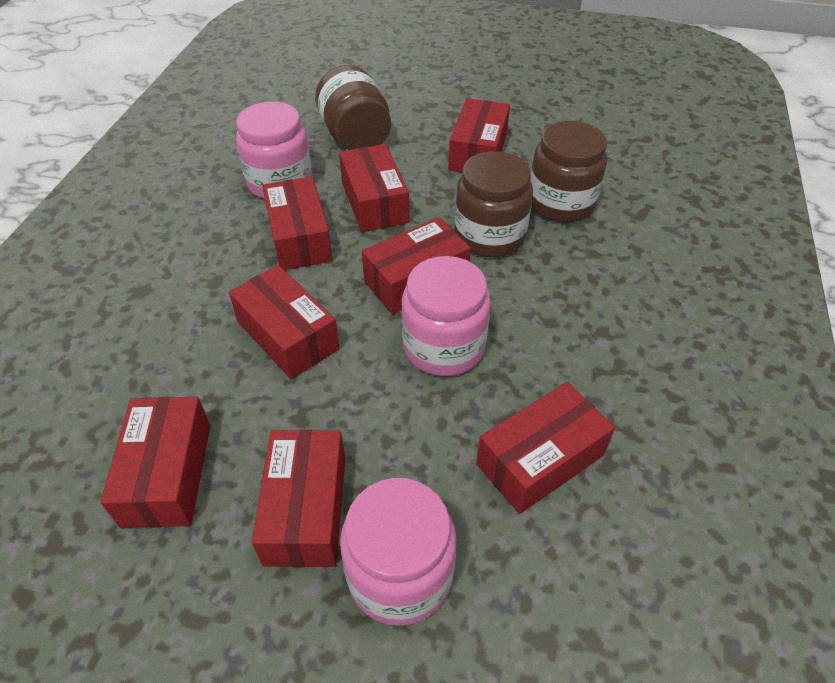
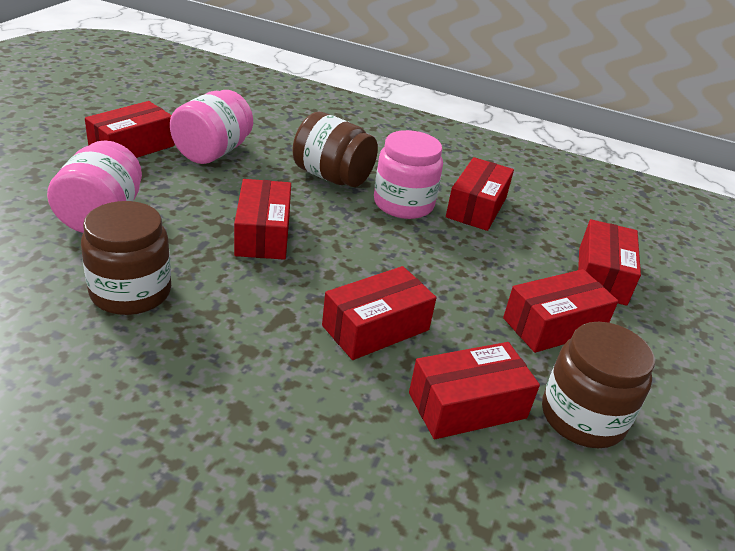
red box: 8 -> 7

